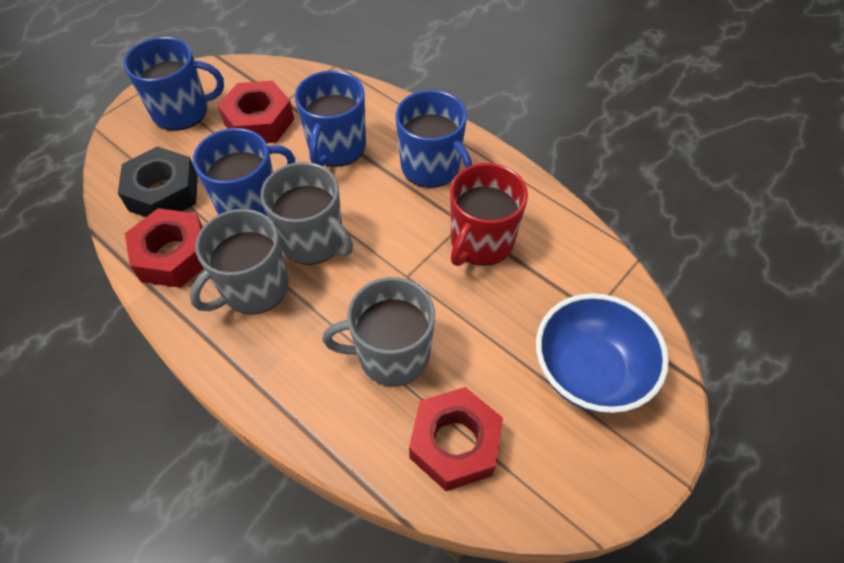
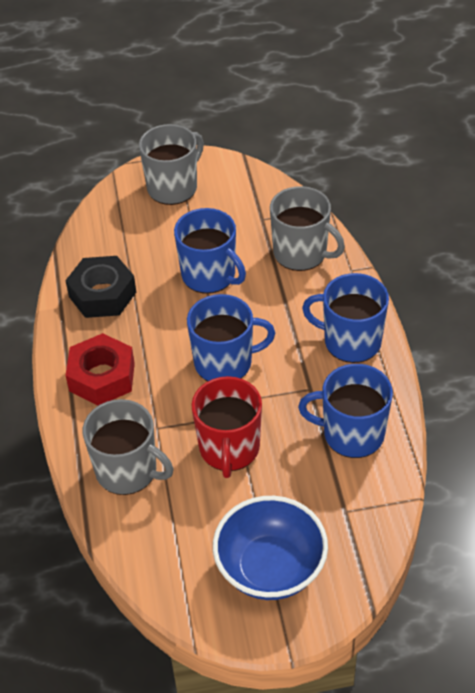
red nut: 3 -> 1

